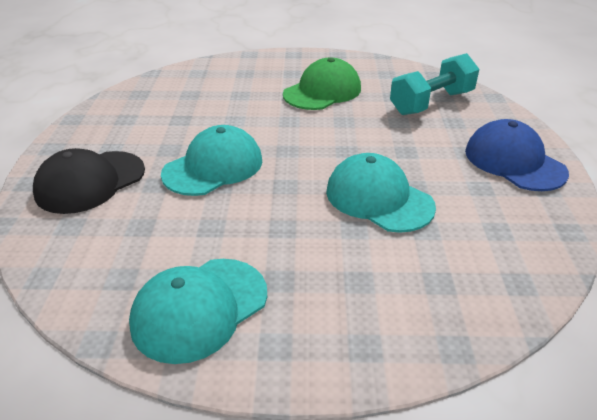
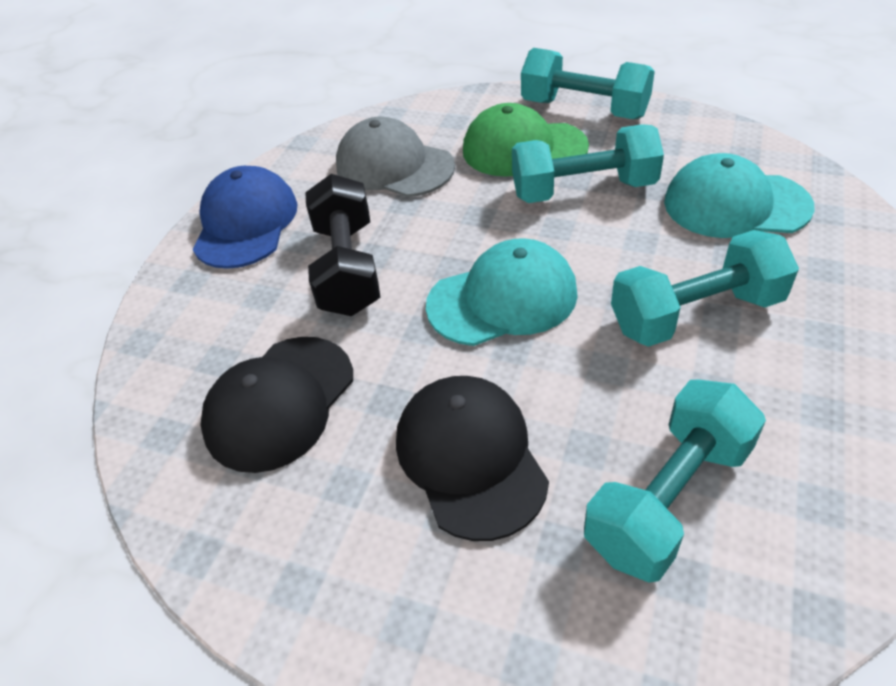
black cap: 1 -> 2
black dumbbell: 0 -> 1
grey cap: 0 -> 1
turquoise cap: 3 -> 2
turquoise dumbbell: 1 -> 4

